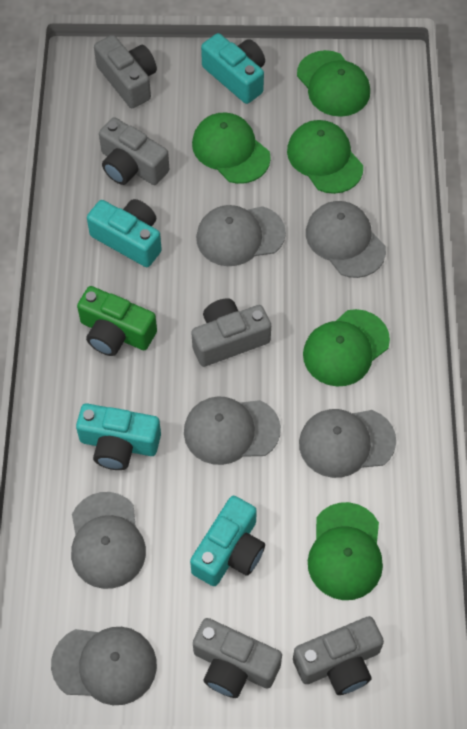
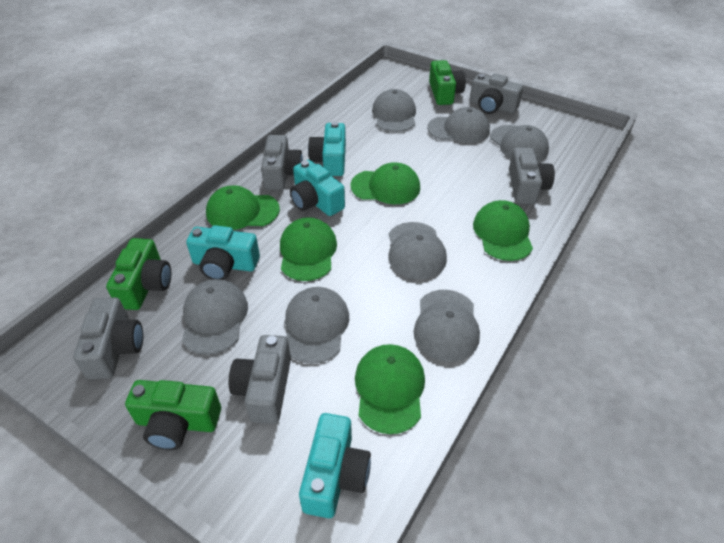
green camera: 1 -> 3
grey cap: 6 -> 7

